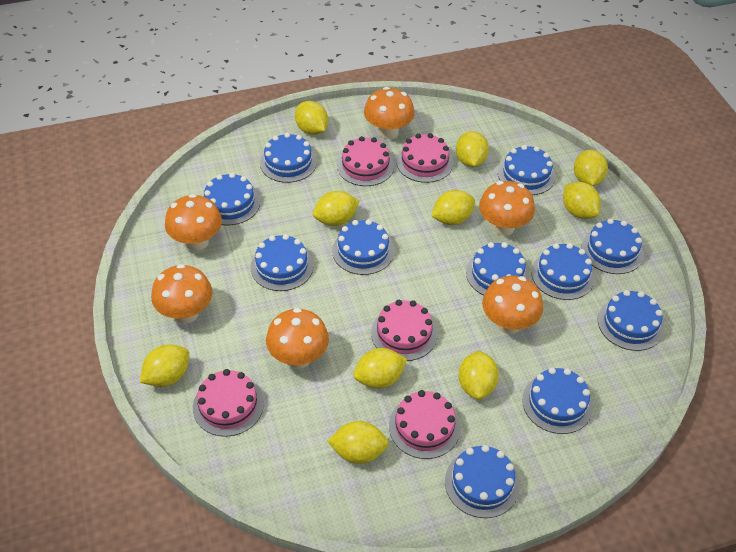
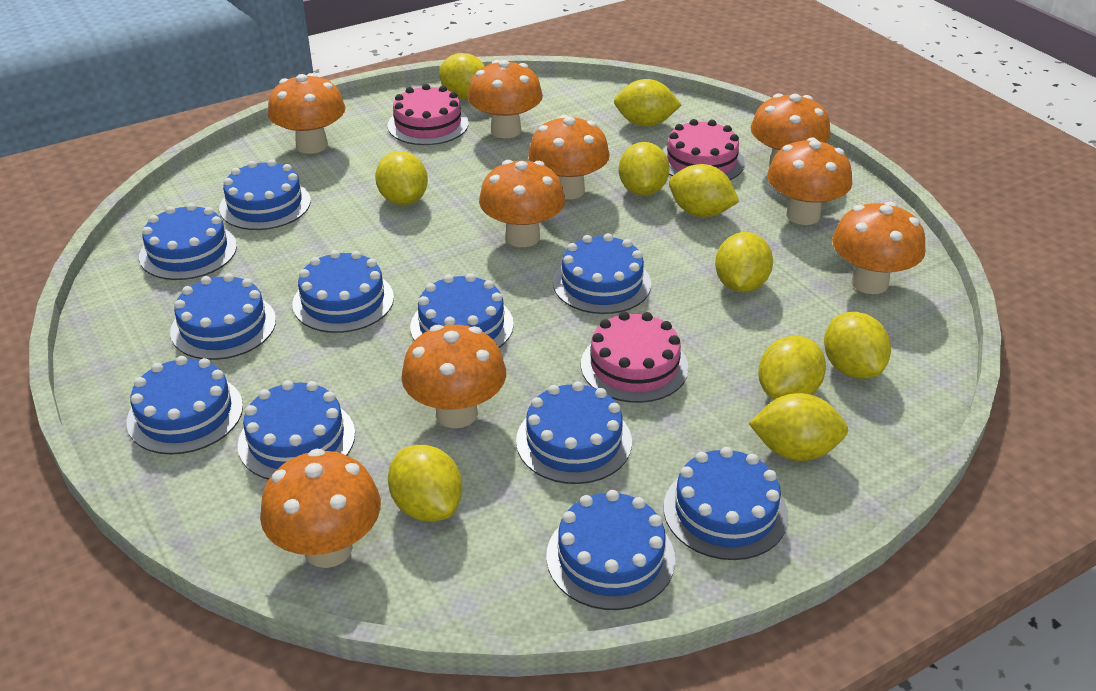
orange mushroom: 6 -> 9
pink cake: 5 -> 3

